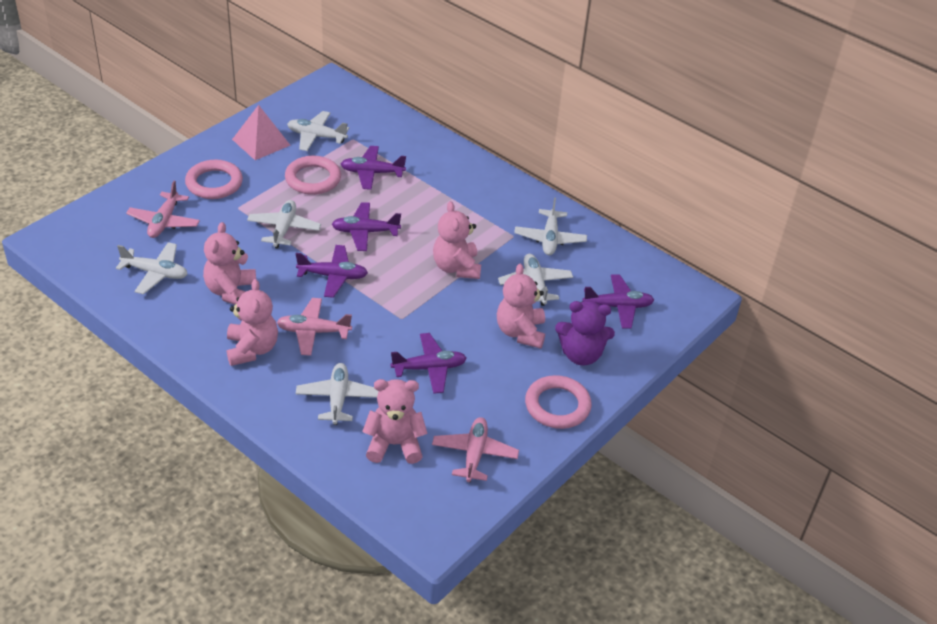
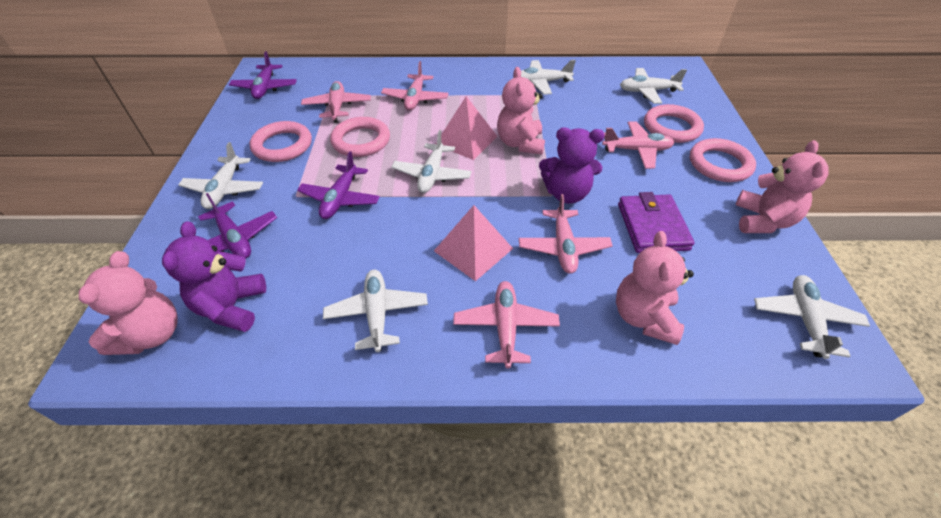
pink plane: 3 -> 5
pink pyramid: 1 -> 2
pink ring: 3 -> 4
pink teddy bear: 5 -> 4
purple plane: 5 -> 3
purple teddy bear: 1 -> 2
purple wallet: 0 -> 1

